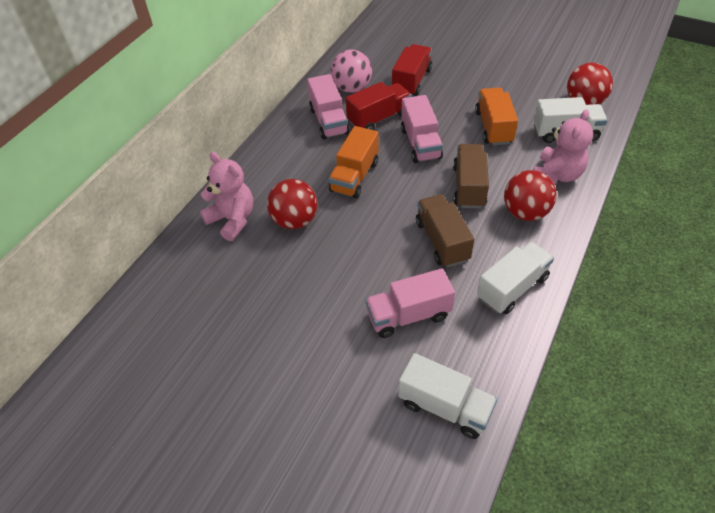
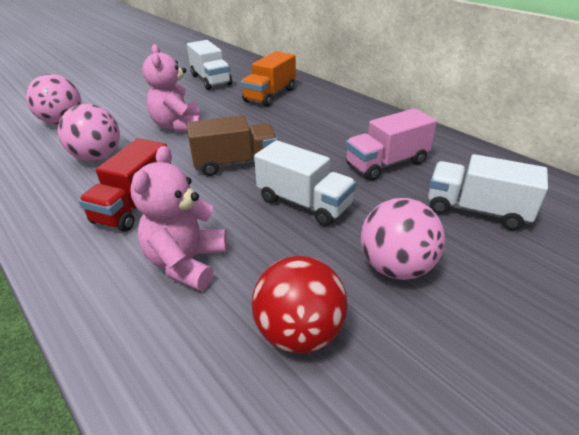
brown truck: 2 -> 1
orange truck: 2 -> 1
pink ball: 1 -> 3
pink truck: 3 -> 1
red ball: 3 -> 1
red truck: 2 -> 1

